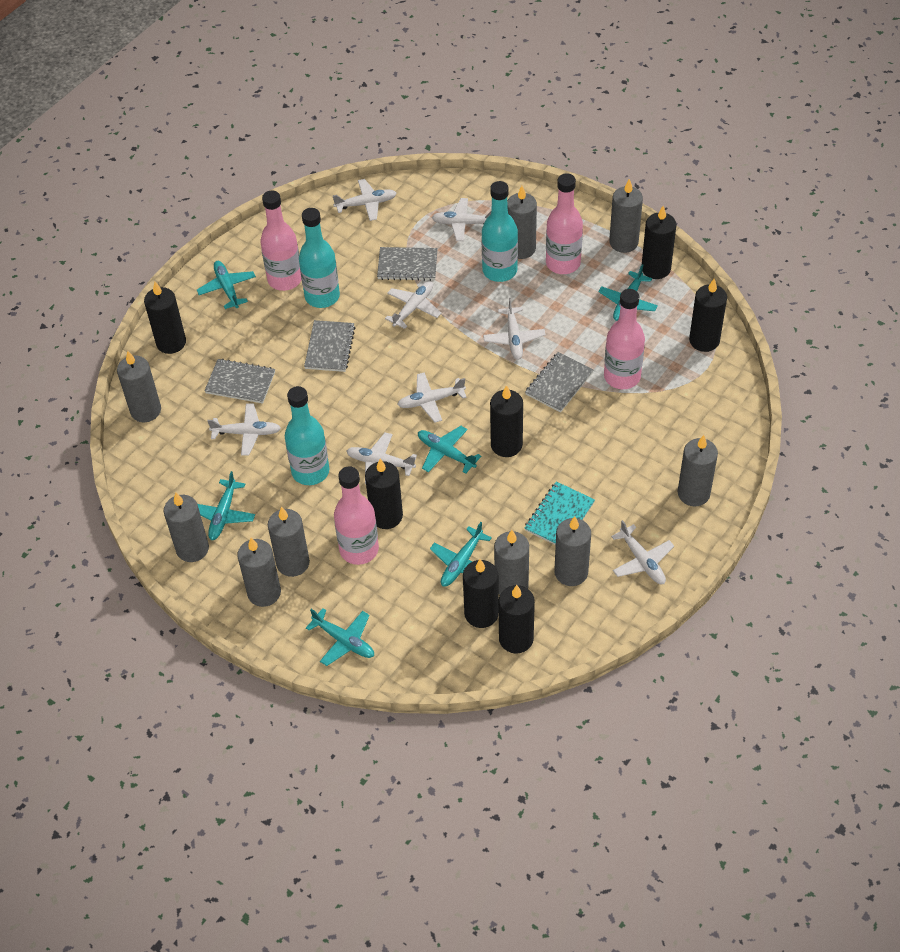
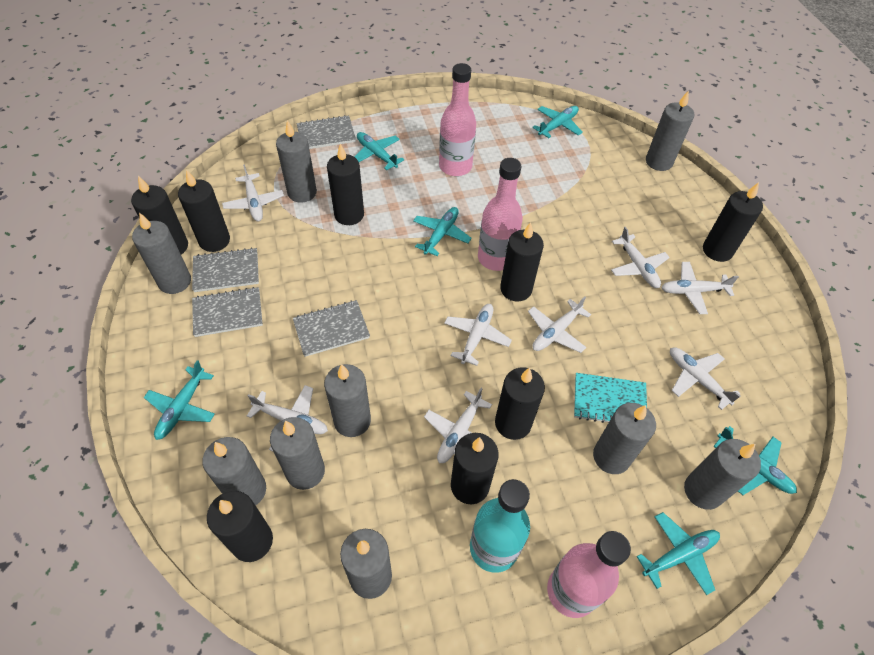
black candle: 7 -> 8
pink bottle: 4 -> 3
turquoise bottle: 3 -> 1

